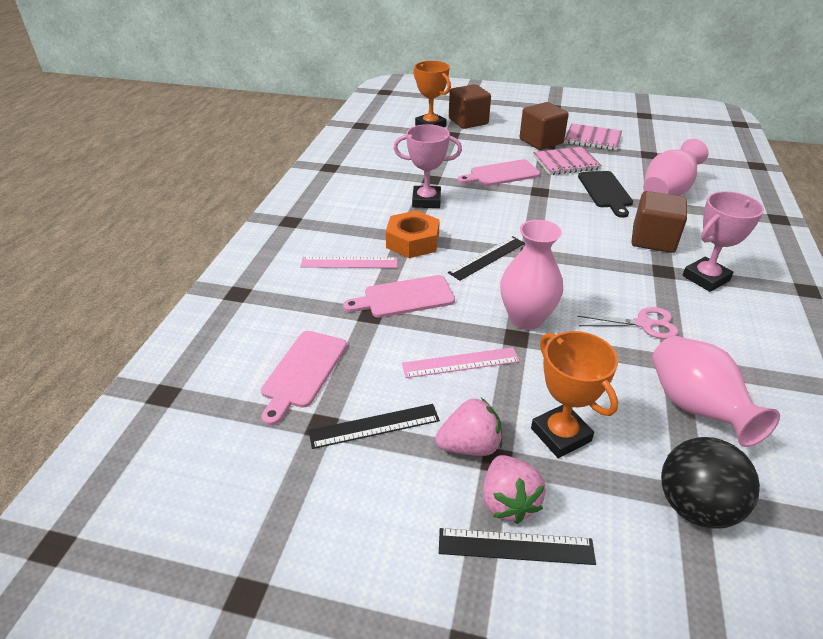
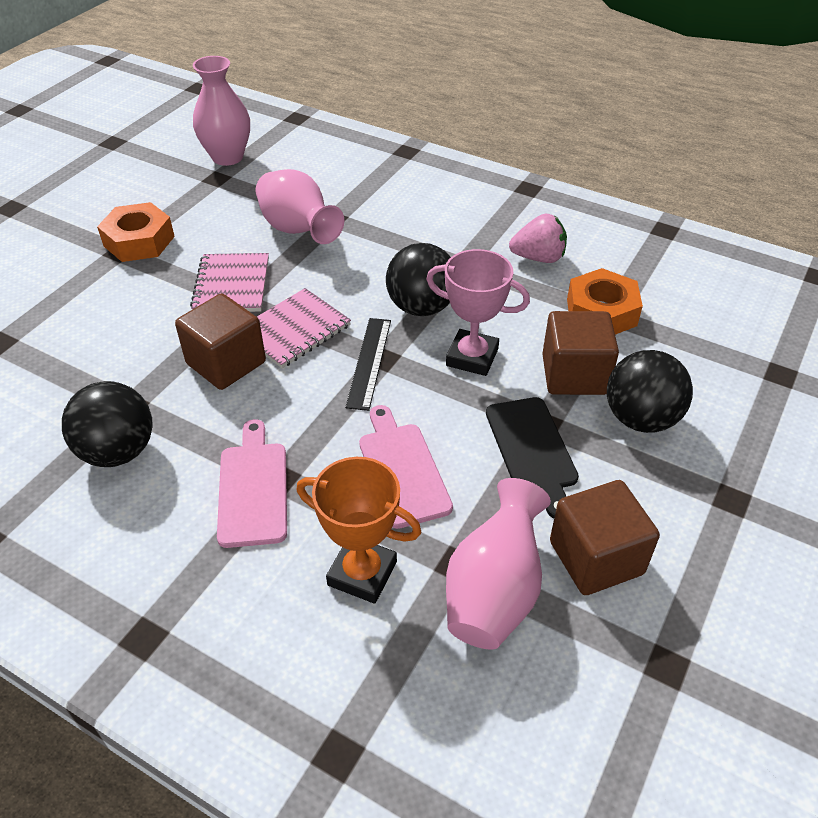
black ball: 1 -> 3
black ruler: 3 -> 1
orange nut: 1 -> 2
orange trophy: 2 -> 1
pink cutting board: 3 -> 2
pink ruler: 2 -> 0
pink scissors: 1 -> 0
pink strawberry: 2 -> 1
pink trophy: 2 -> 1

